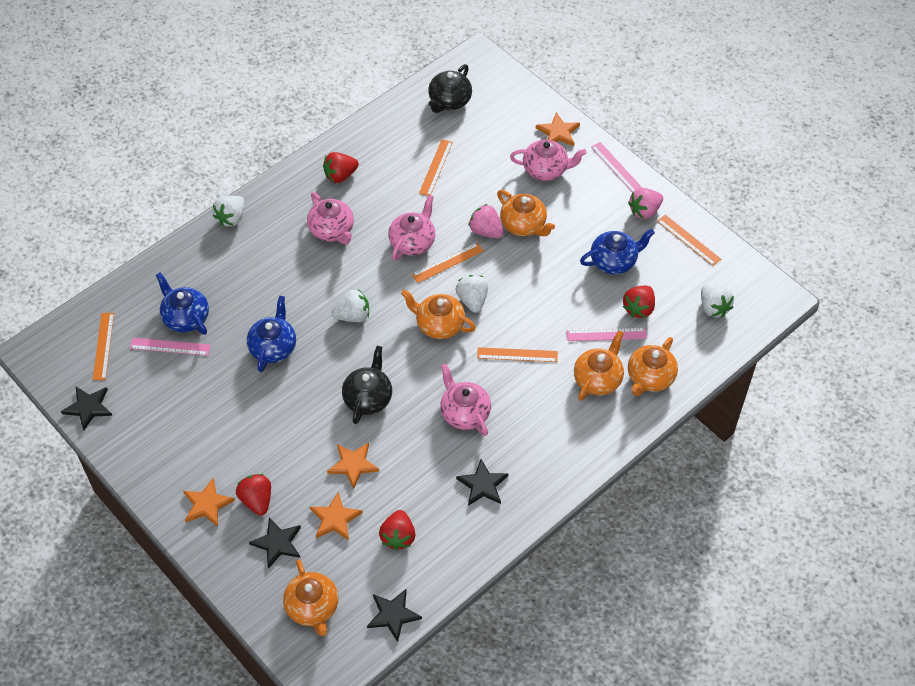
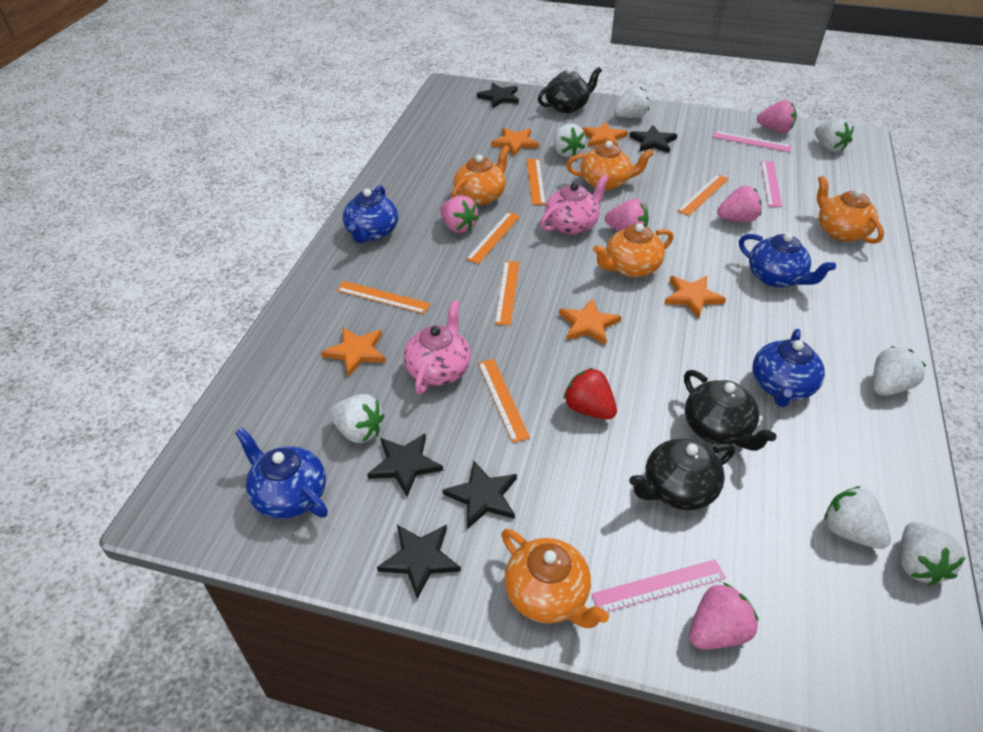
black star: 4 -> 5
black teapot: 2 -> 3
blue teapot: 3 -> 4
orange ruler: 5 -> 6
orange star: 4 -> 5
pink strawberry: 2 -> 5
pink teapot: 4 -> 2
red strawberry: 4 -> 1
white strawberry: 4 -> 7

